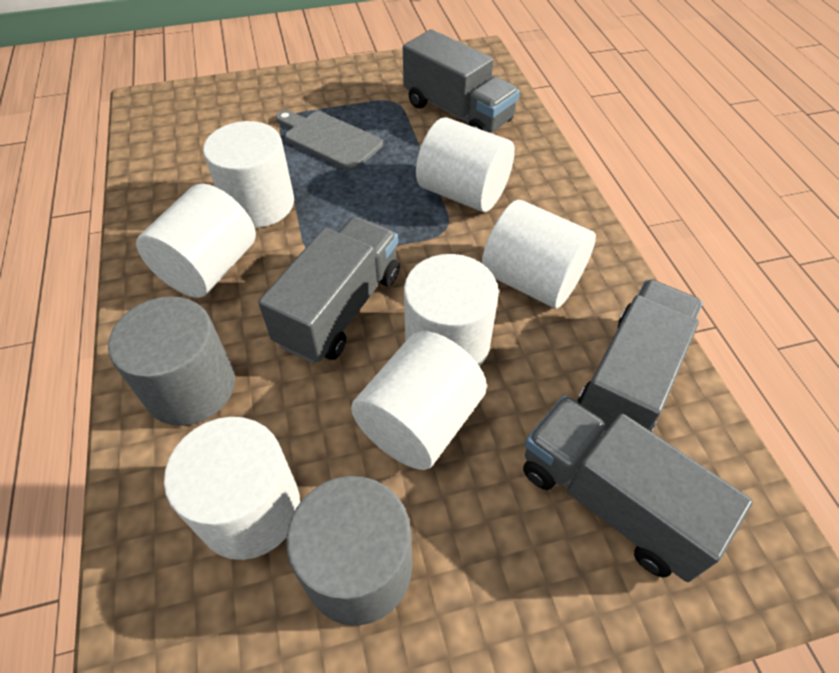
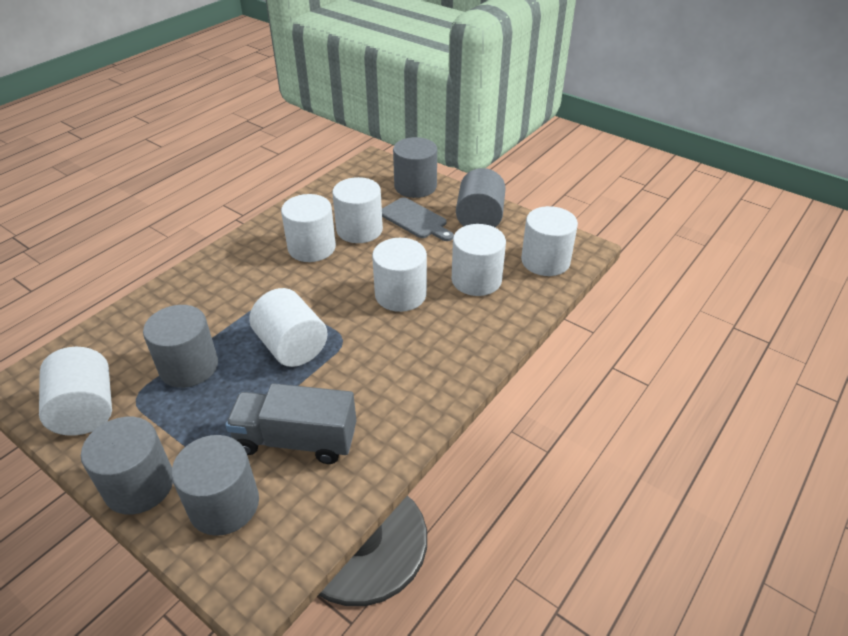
grey cylinder: 2 -> 5
grey truck: 4 -> 1

